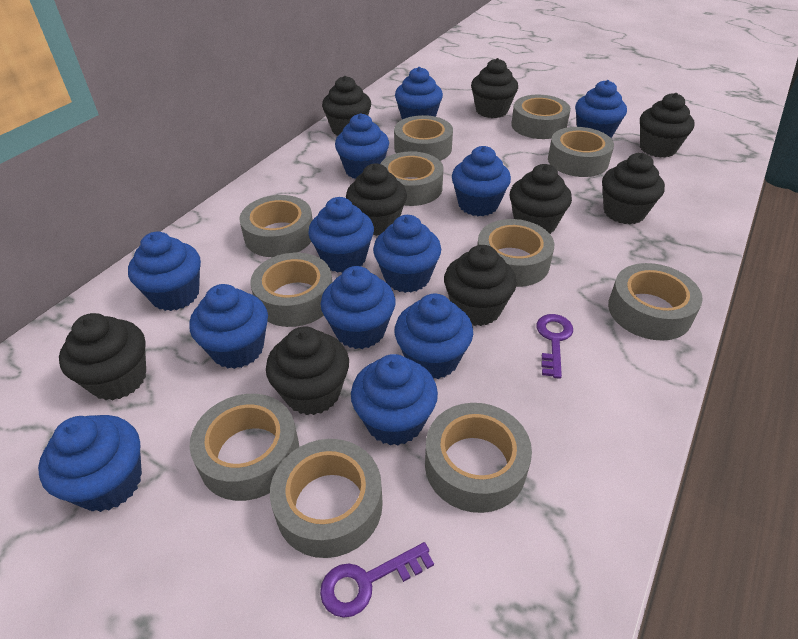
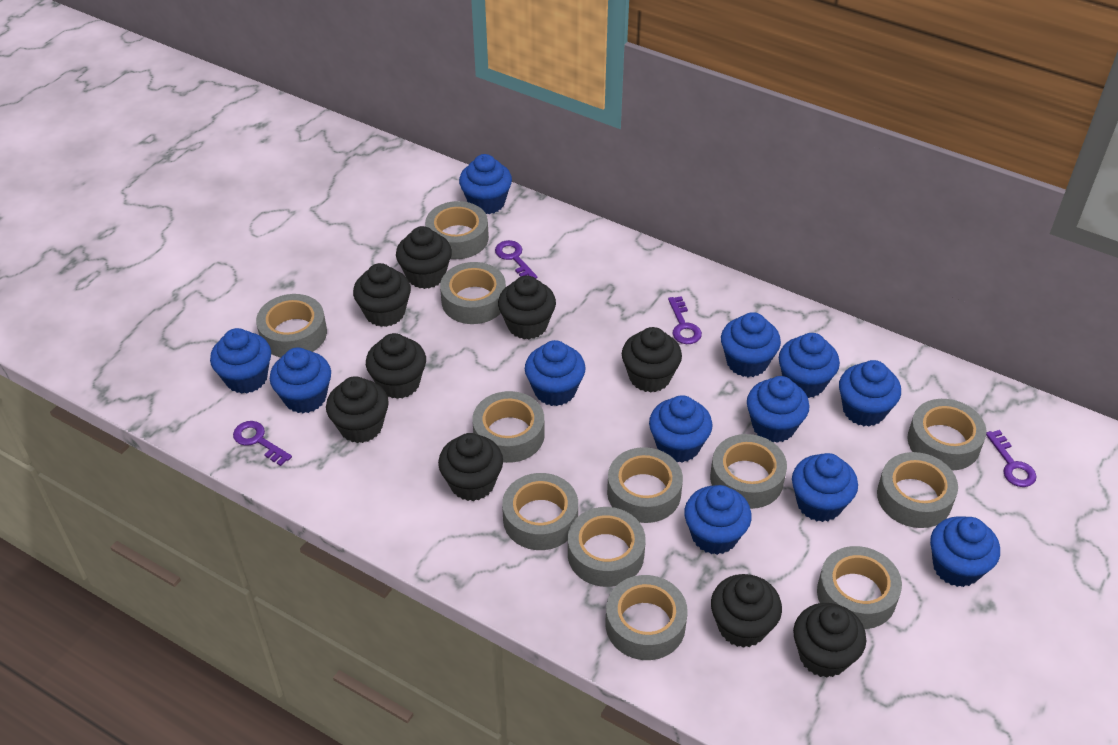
grey tape: 11 -> 12
purple key: 2 -> 4

